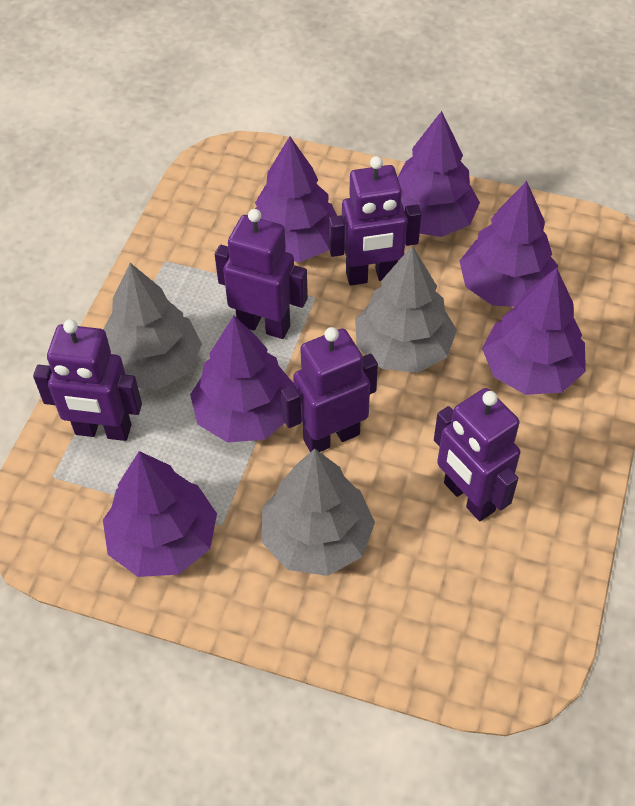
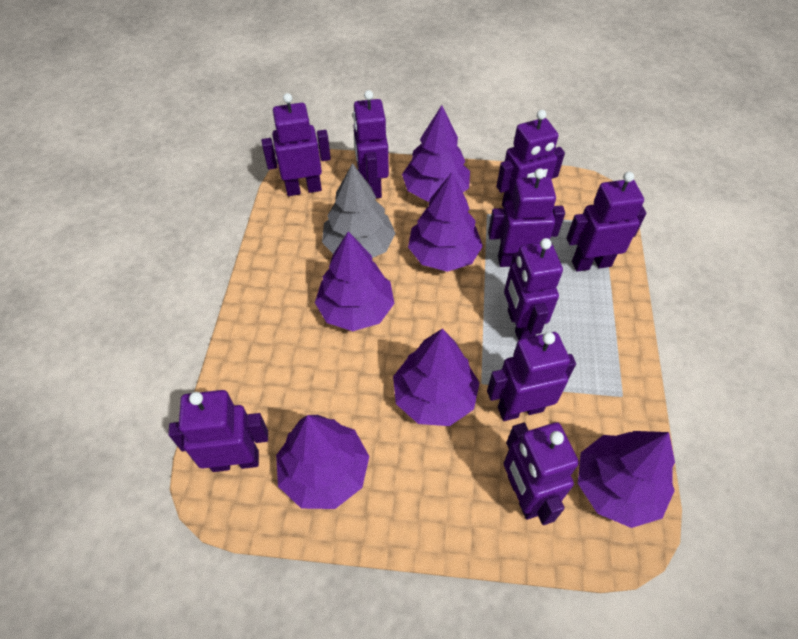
grey tree: 3 -> 1
purple robot: 5 -> 9

